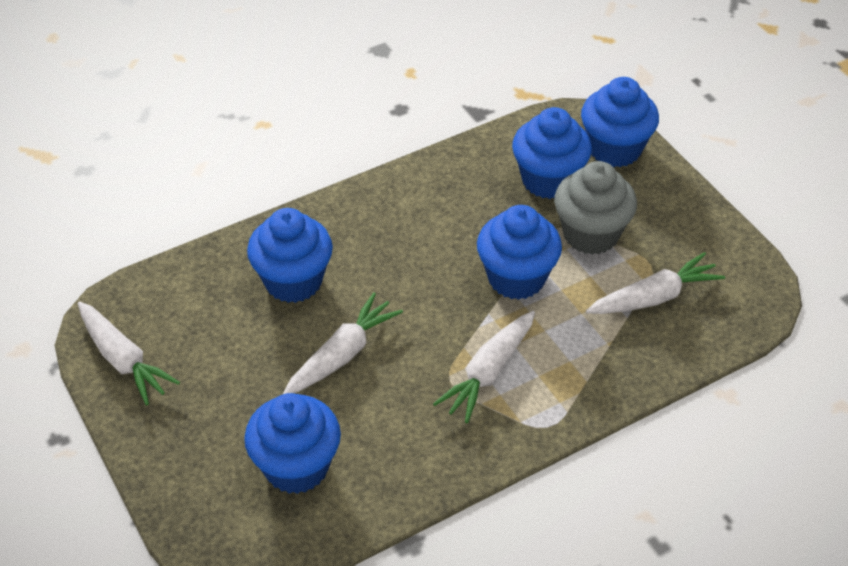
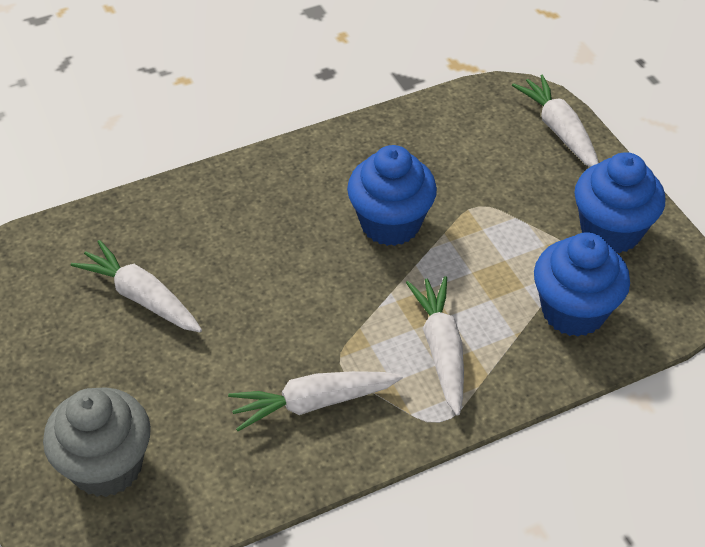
blue cupcake: 5 -> 3

